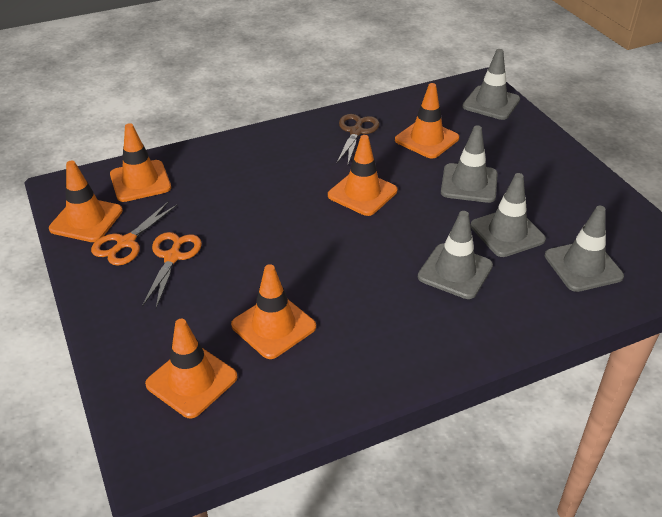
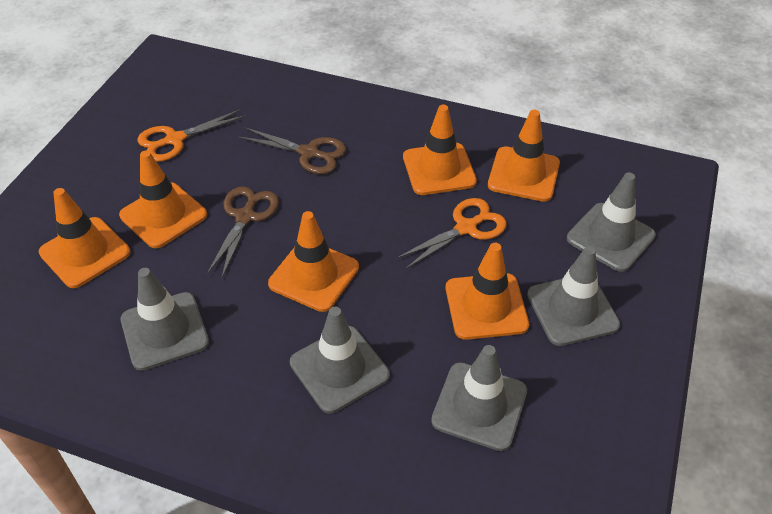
brown scissors: 1 -> 2

